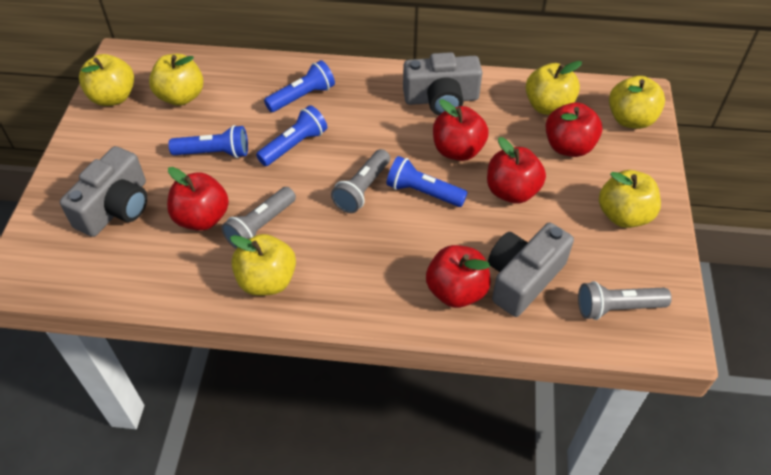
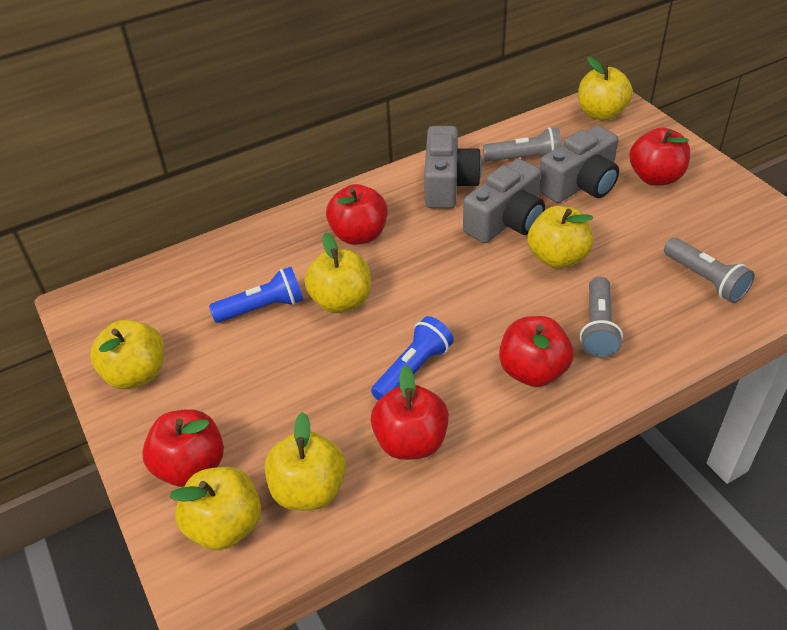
blue flashlight: 4 -> 2

